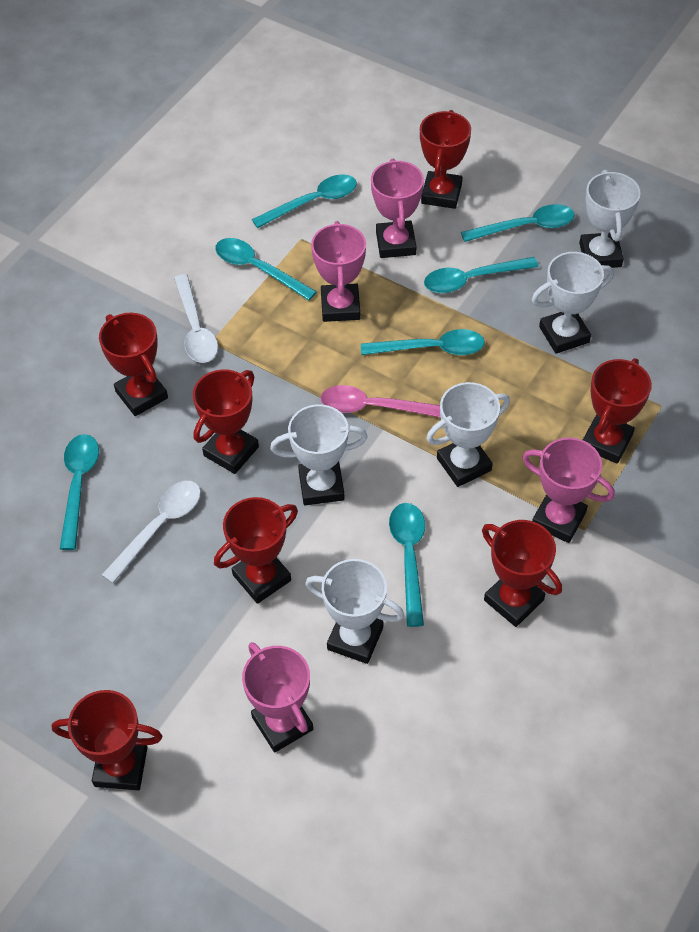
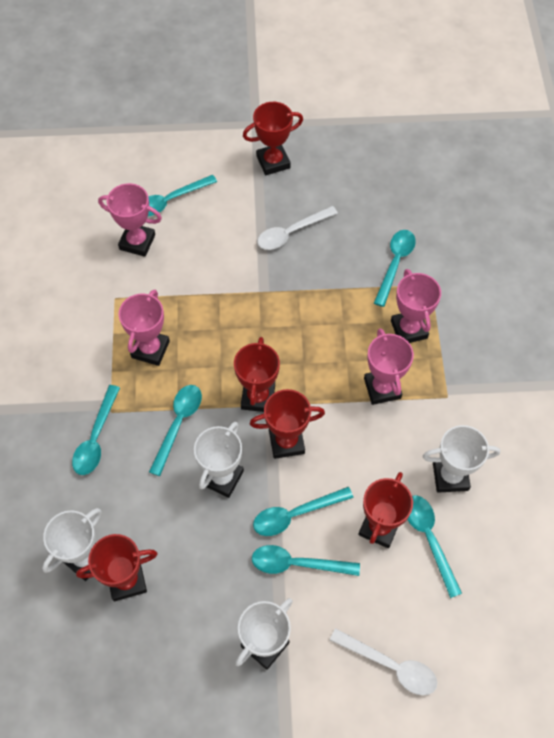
pink spoon: 1 -> 0
red trophy: 7 -> 5
white trophy: 5 -> 4

